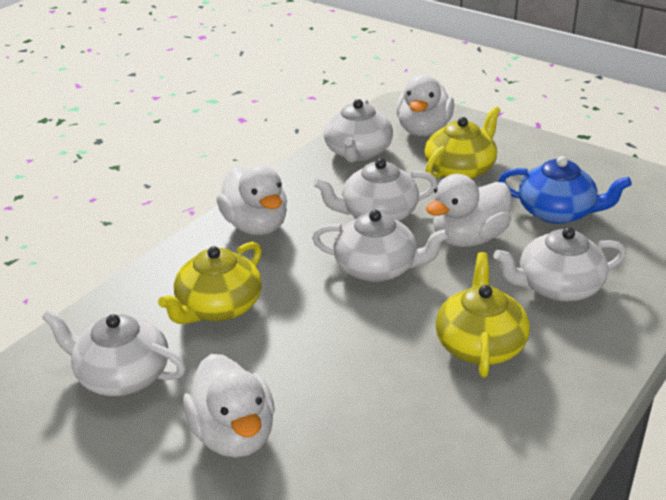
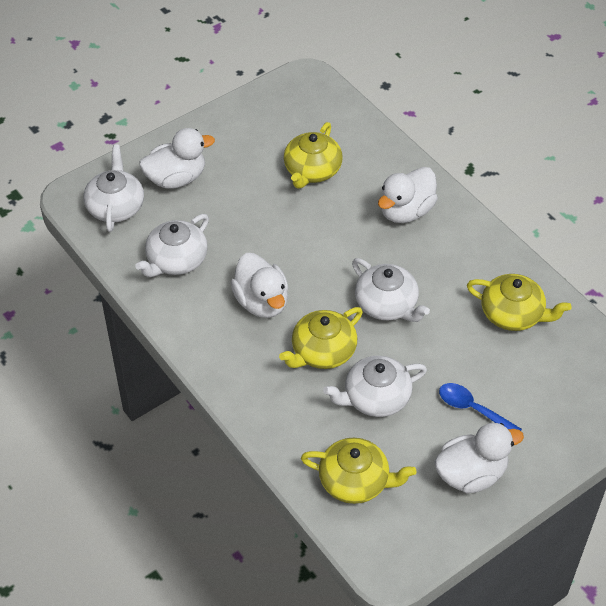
blue spoon: 0 -> 1
blue teapot: 1 -> 0
white teapot: 5 -> 4
yellow teapot: 3 -> 4

